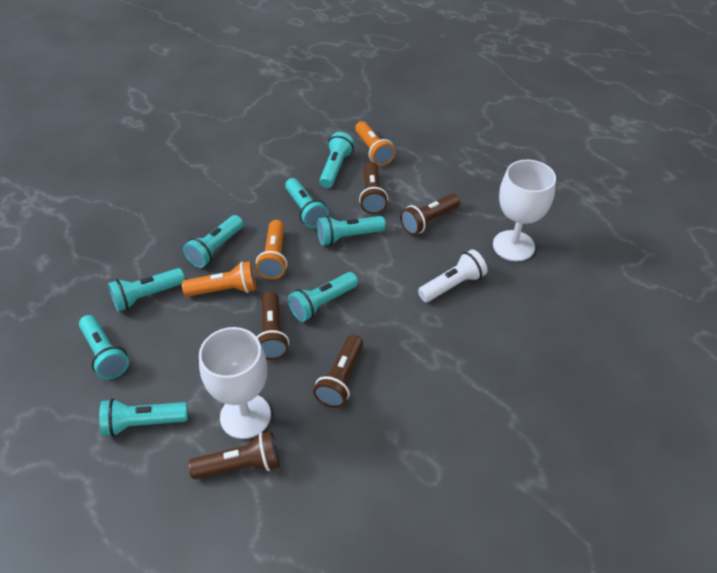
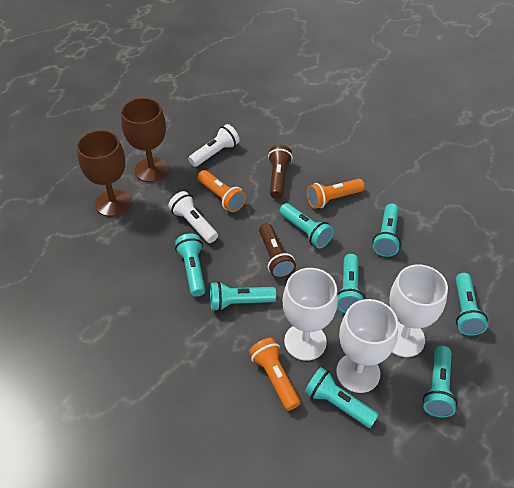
brown flashlight: 5 -> 2
brown goblet: 0 -> 2
white flashlight: 1 -> 2
white goblet: 2 -> 3

